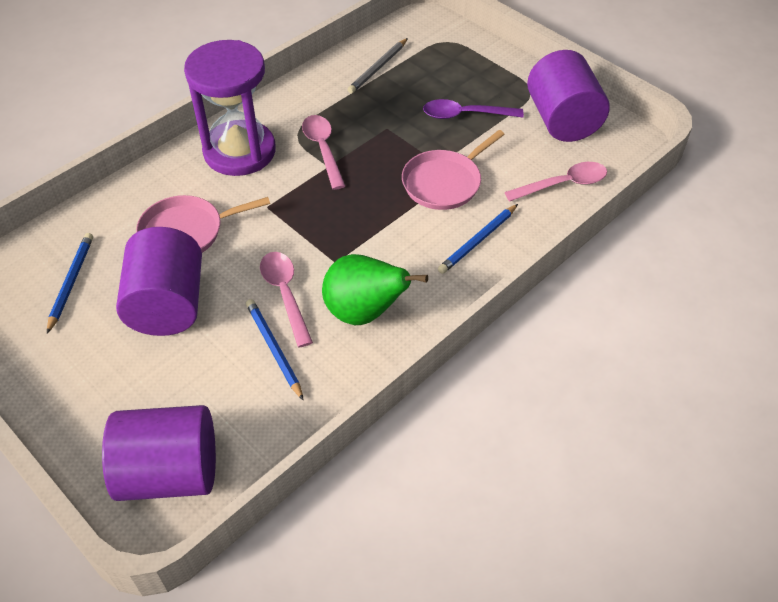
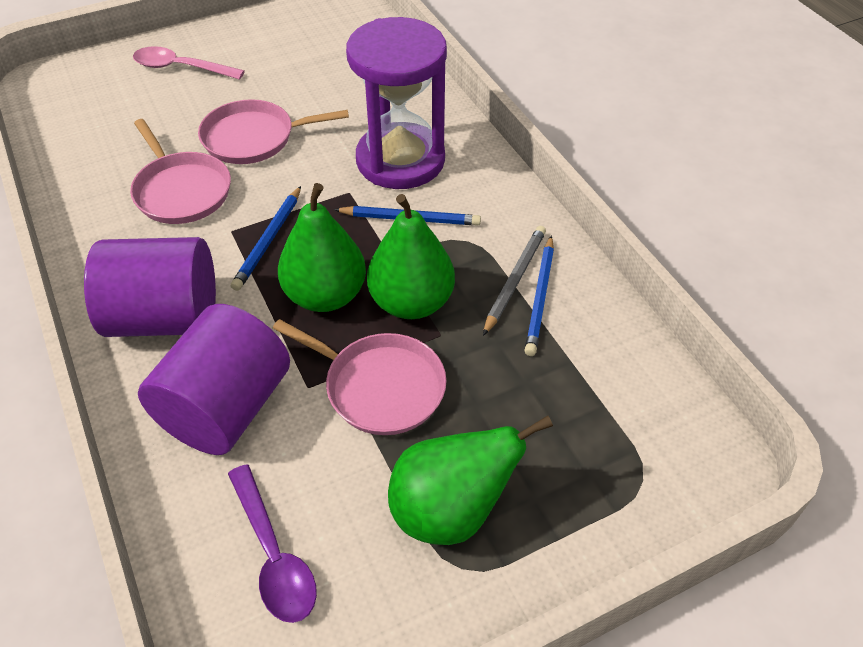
green pear: 1 -> 3
pink pan: 2 -> 3
pink spoon: 3 -> 1
purple cylinder: 3 -> 2

